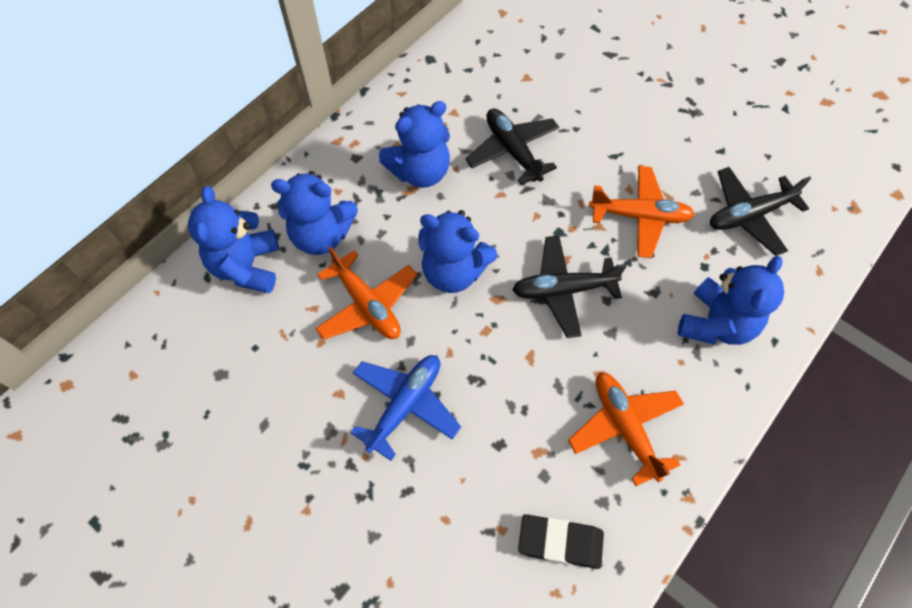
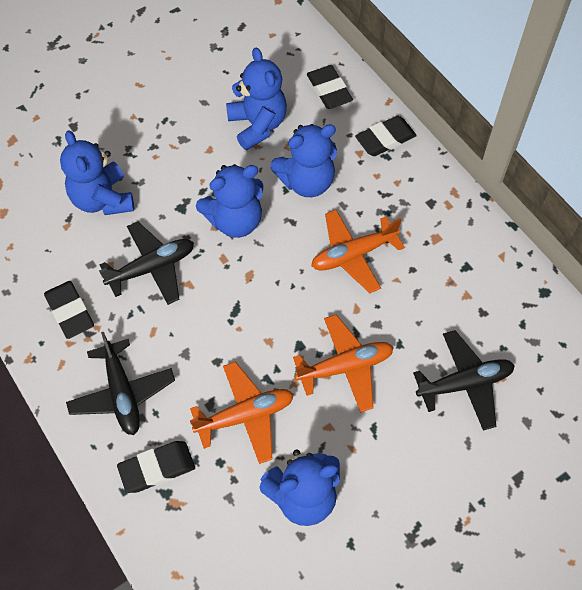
black eraser: 1 -> 4
blue plane: 1 -> 0

